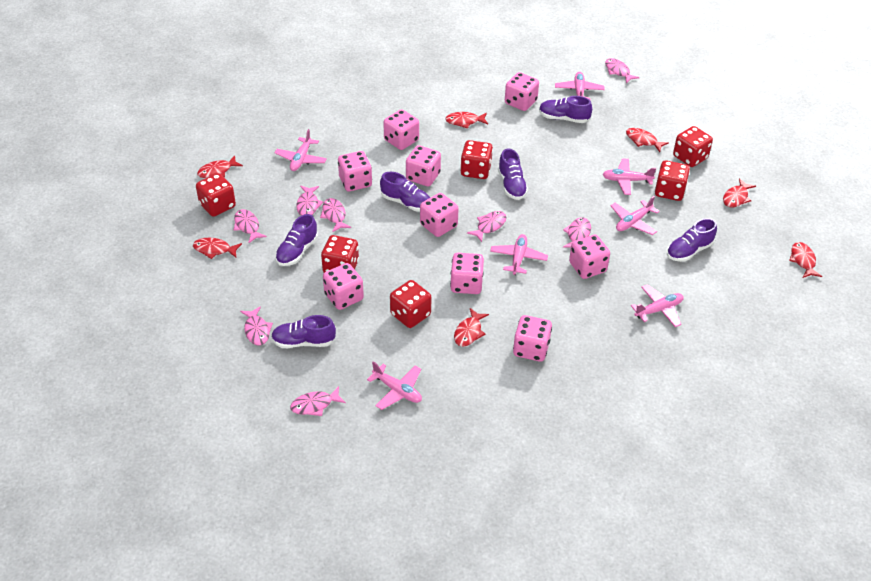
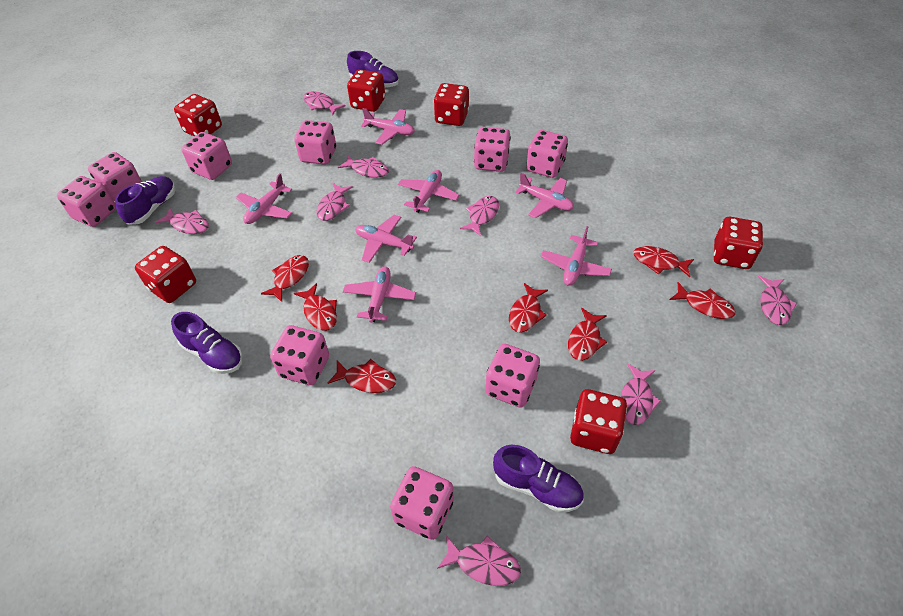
purple shoe: 6 -> 4

